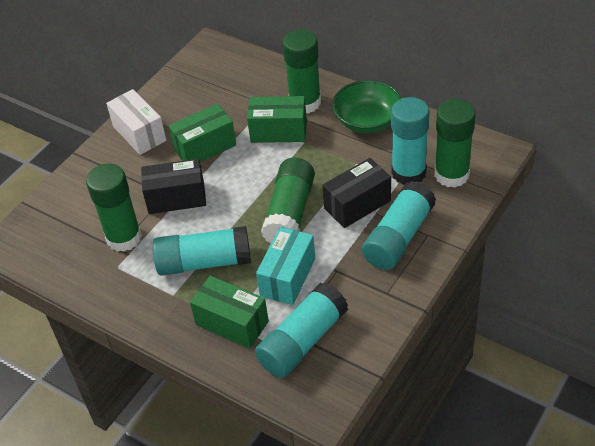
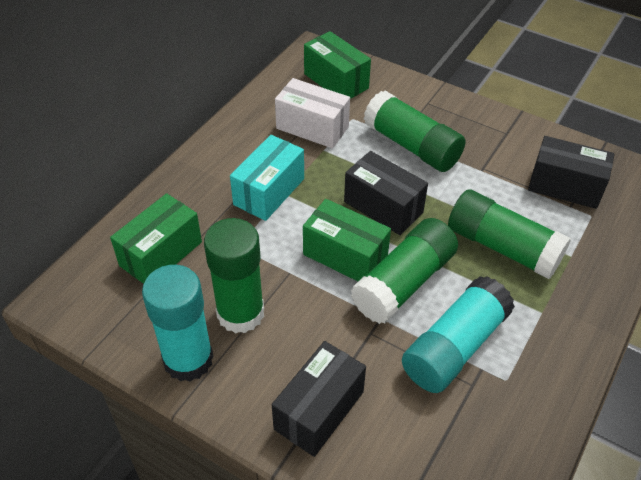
black box: 2 -> 3
green bowl: 1 -> 0
turquoise glue stick: 4 -> 2

